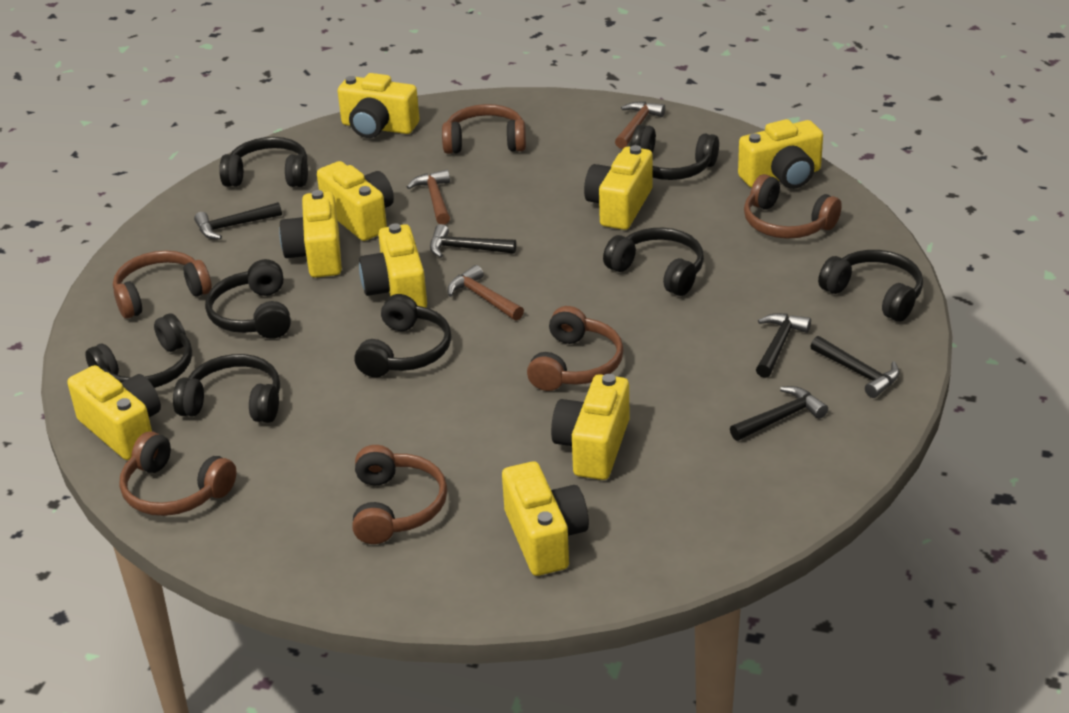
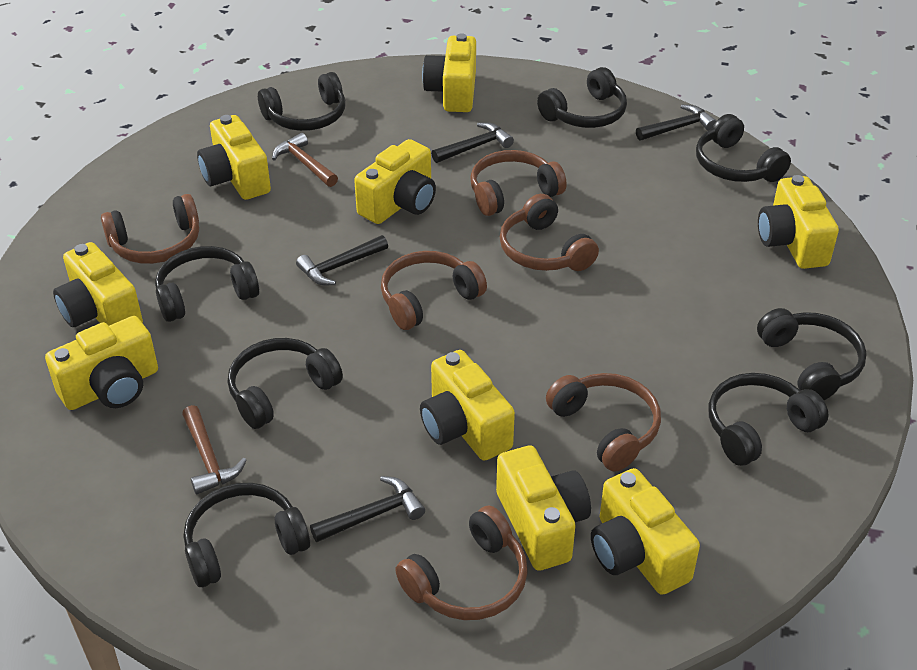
black hammer: 5 -> 4
brown hammer: 3 -> 2

